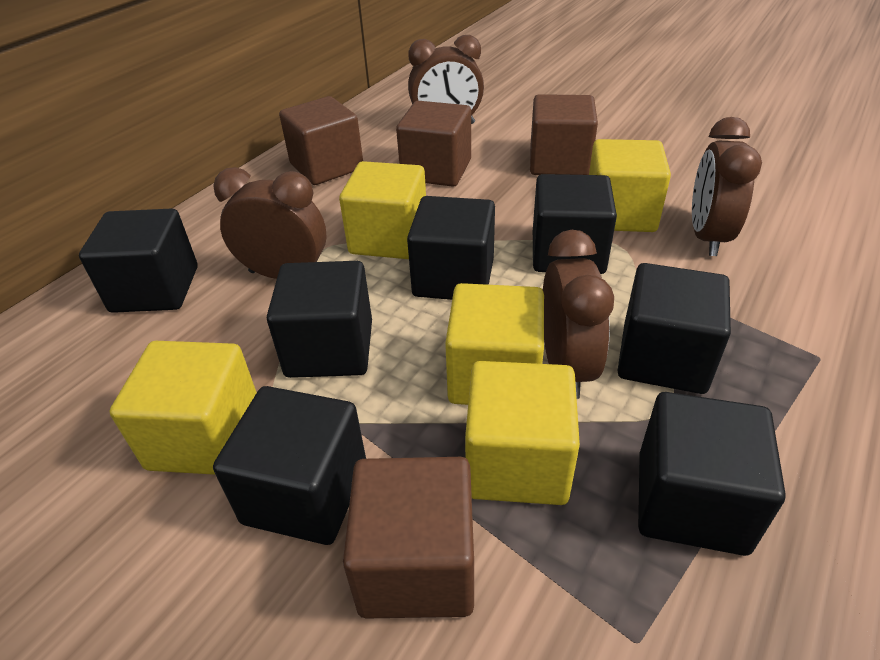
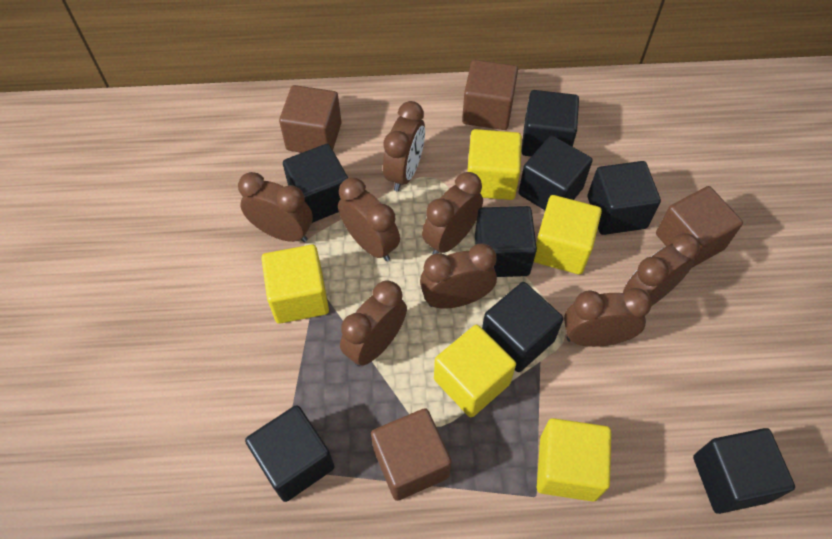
black cube: 7 -> 8
brown clock: 4 -> 8

